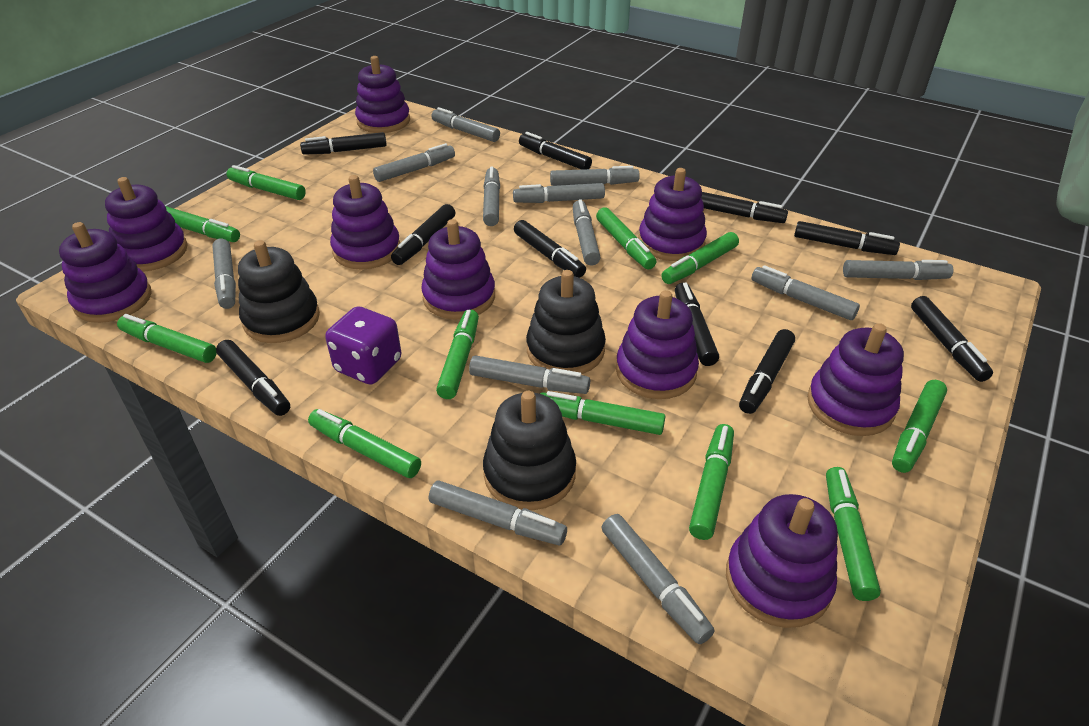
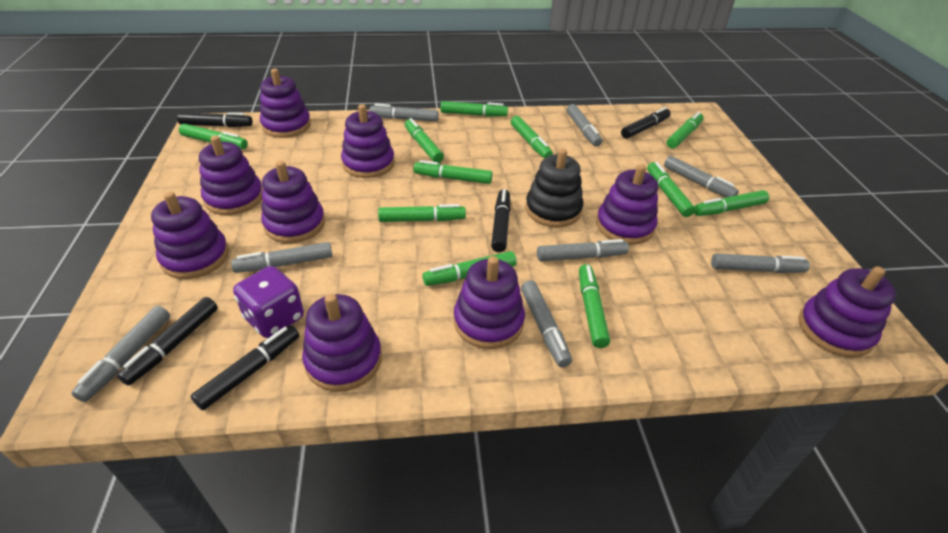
black marker: 10 -> 5
black stacking toy: 3 -> 1
grey marker: 12 -> 8

